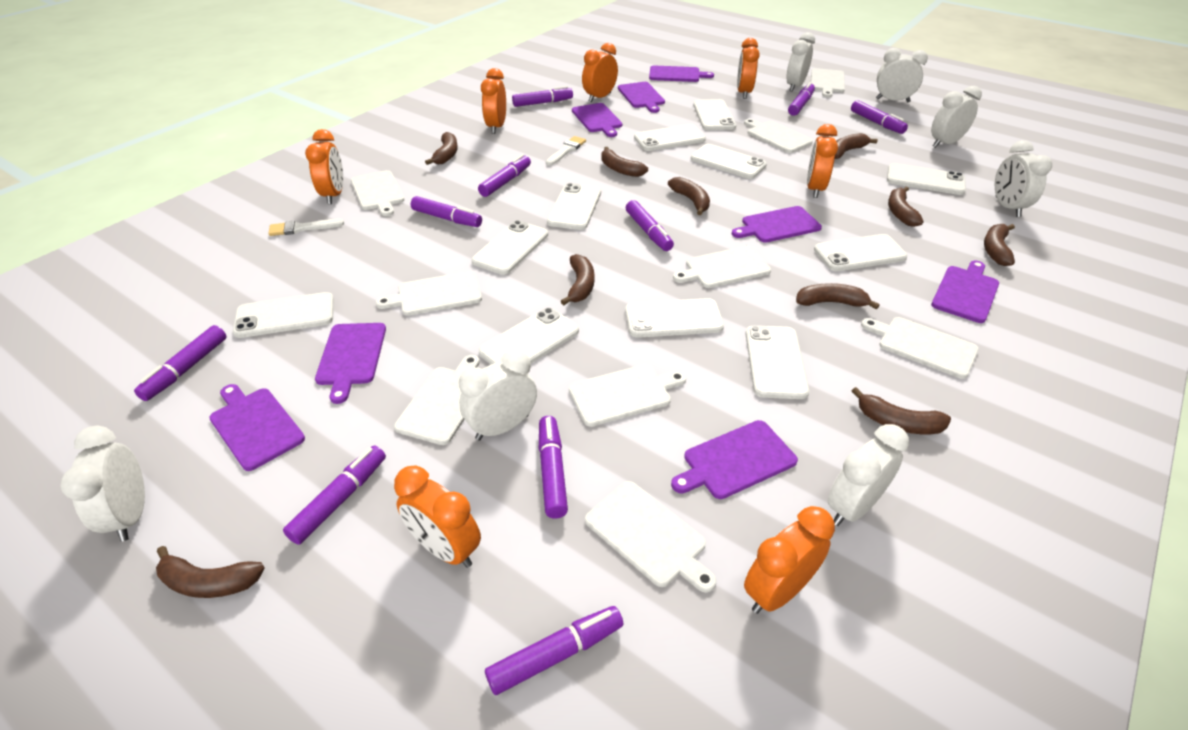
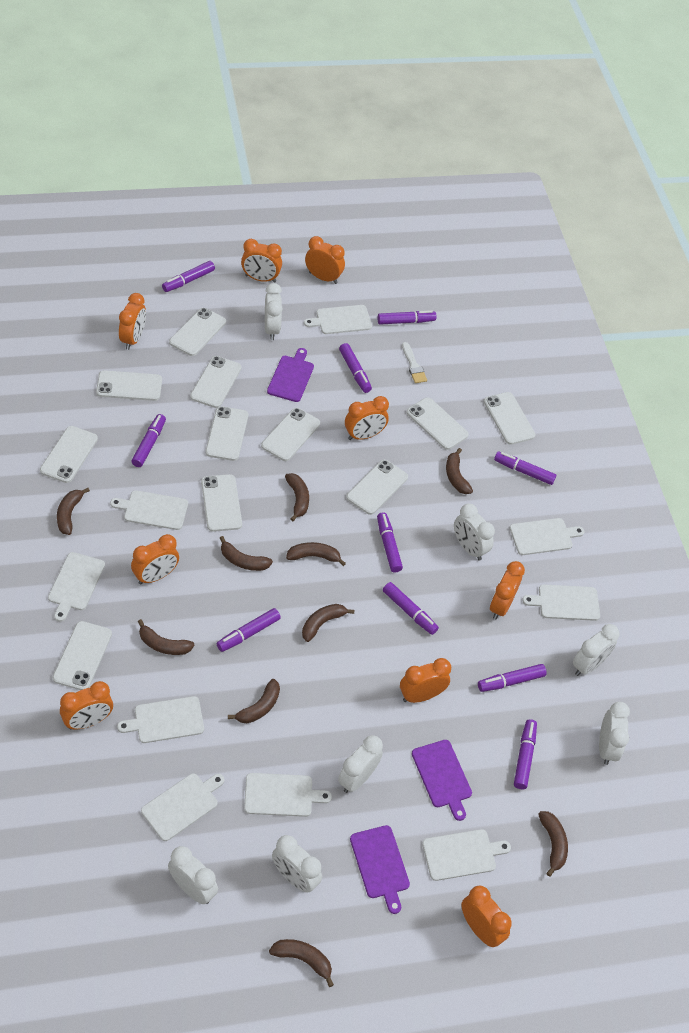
orange clock: 7 -> 9
purple cutting board: 8 -> 3
white brush: 2 -> 1

